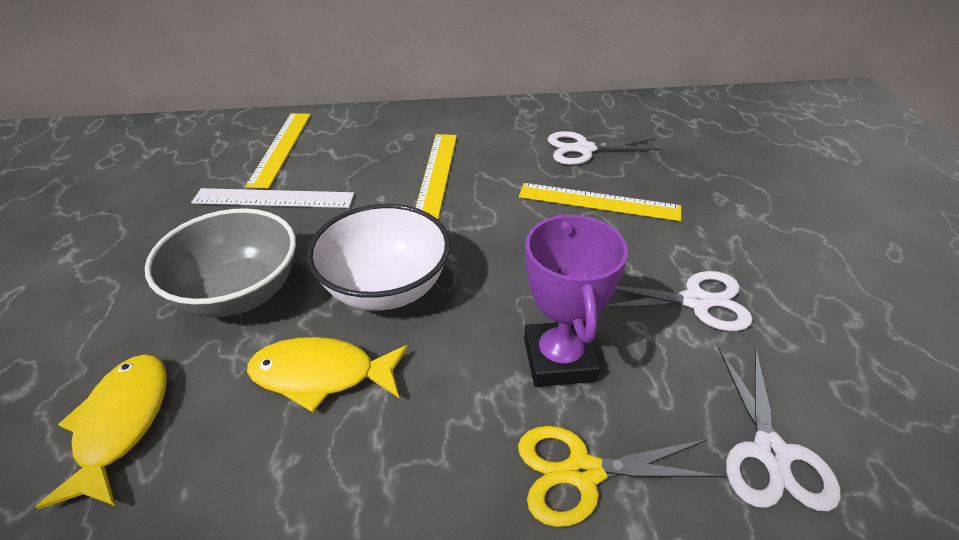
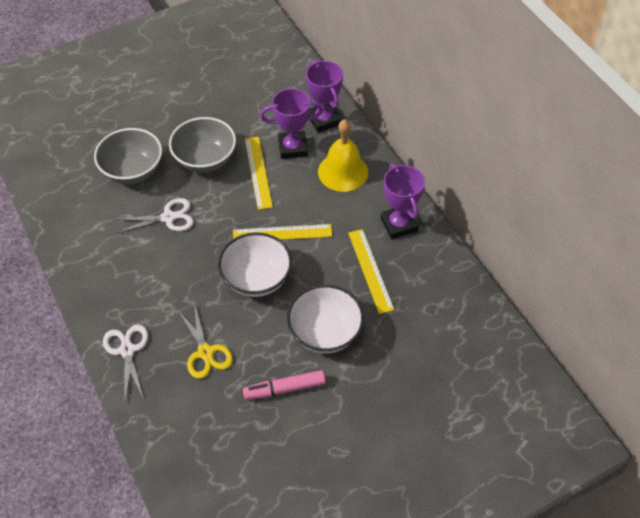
grey bowl: 1 -> 2
pink marker: 0 -> 1
purple trophy: 1 -> 3
white bowl: 1 -> 2
white ruler: 1 -> 0
white scissors: 3 -> 2
yellow bell: 0 -> 1
yellow fish: 2 -> 0

